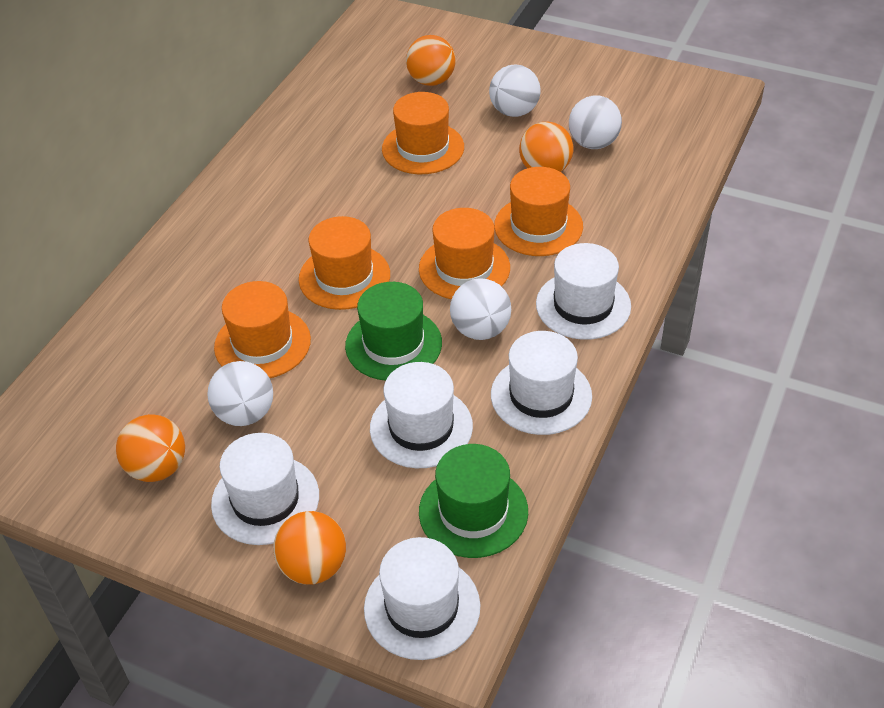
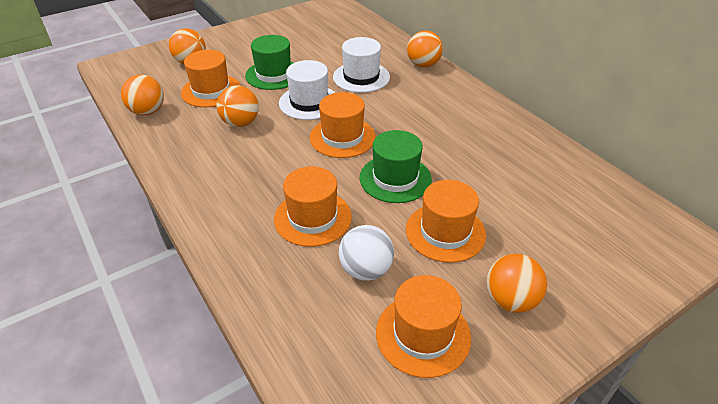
orange ball: 4 -> 5
white ball: 4 -> 1
white hat: 5 -> 2

